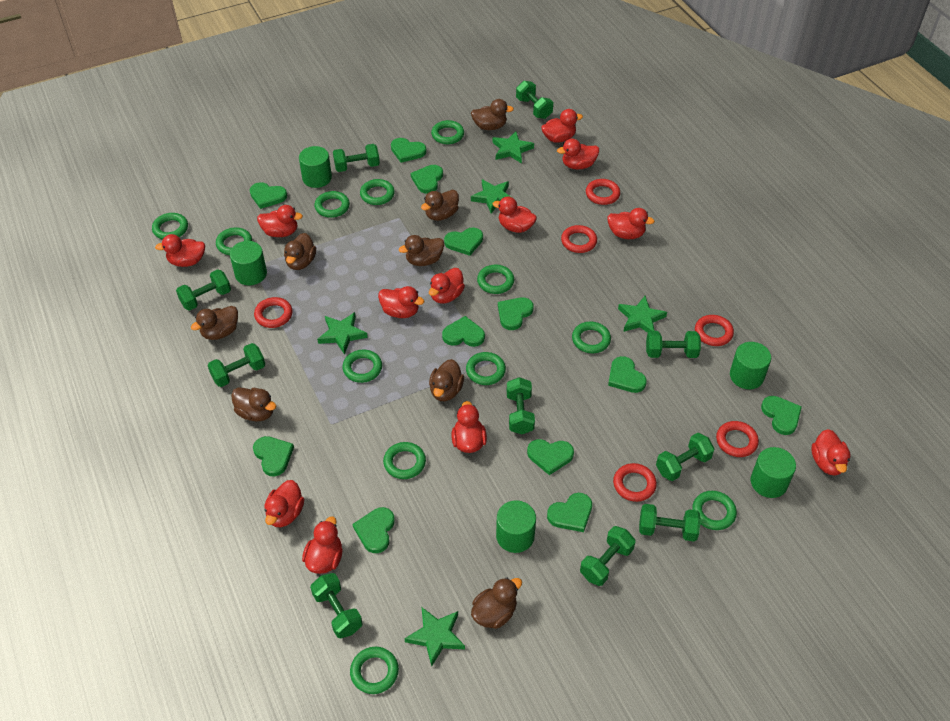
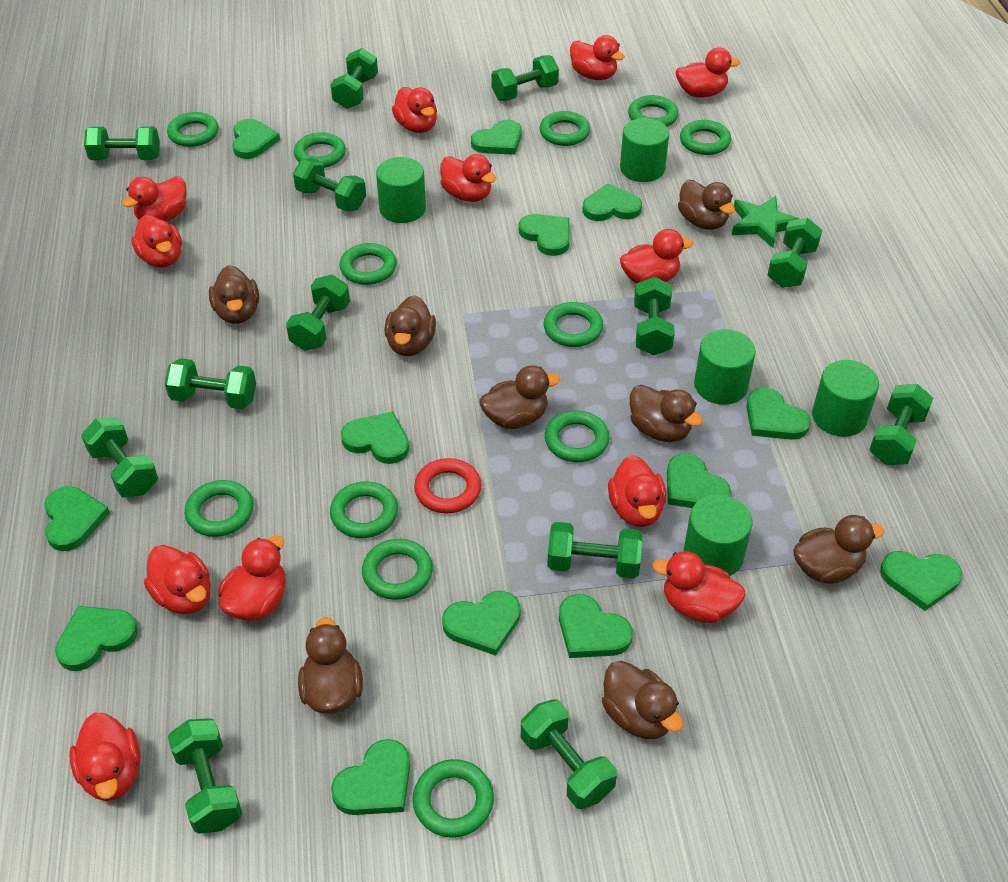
green dumbbell: 10 -> 13
green heart: 12 -> 13
green star: 5 -> 1
red ring: 6 -> 1

